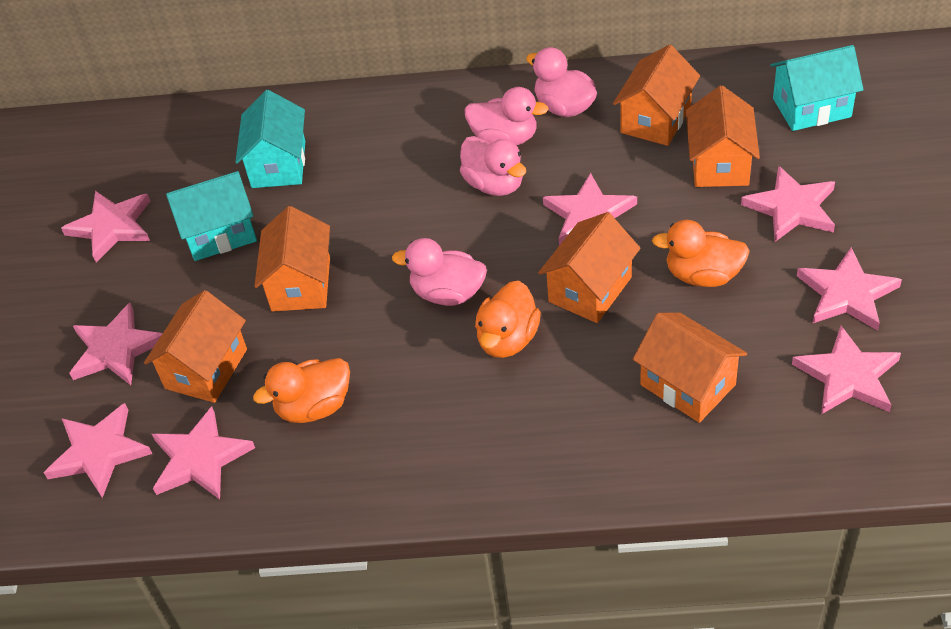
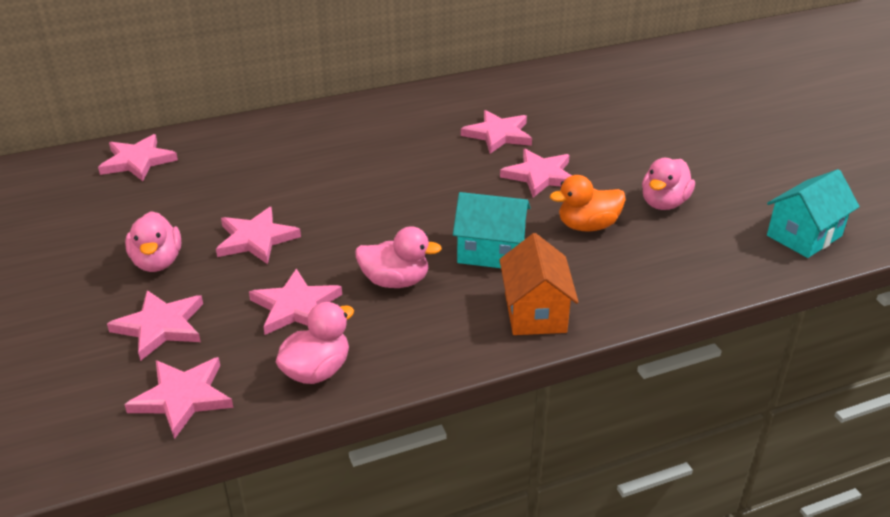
orange duck: 3 -> 1
orange house: 6 -> 1
pink star: 8 -> 7
turquoise house: 3 -> 2

